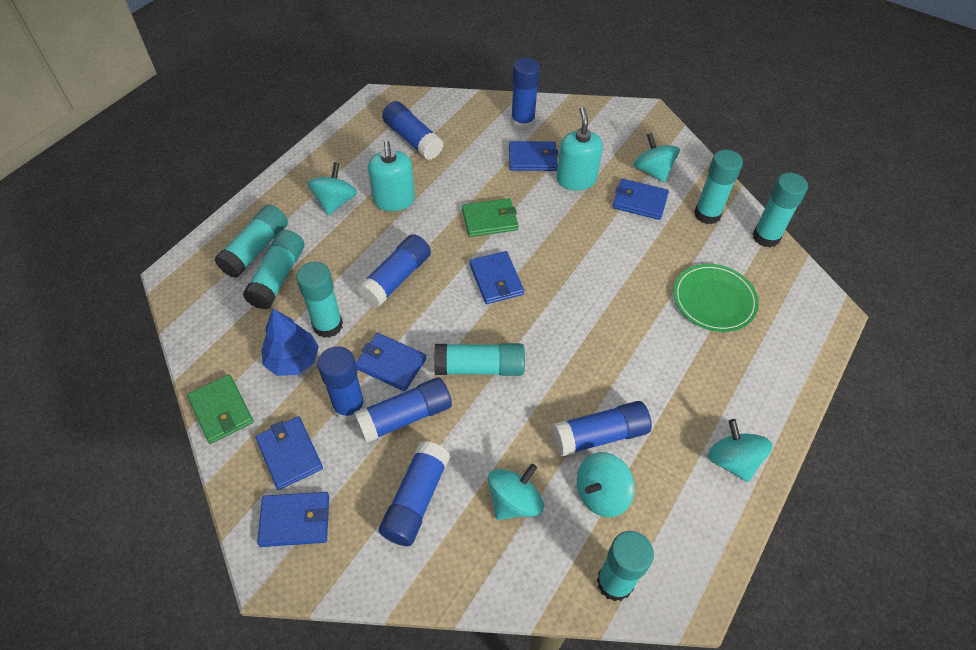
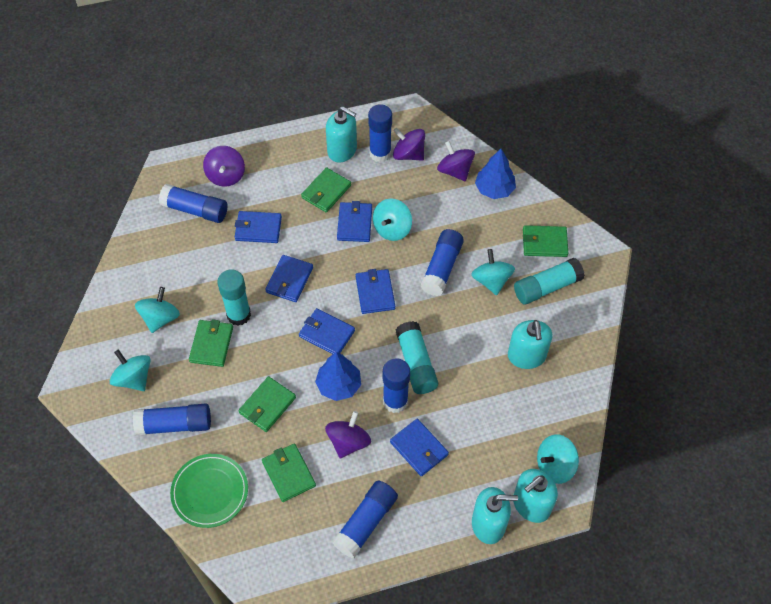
blue glue stick: 7 -> 6
blue tree: 1 -> 2
green wallet: 2 -> 5
purple spinning top: 0 -> 4
turquoise glue stick: 7 -> 3
turquoise soap dispenser: 2 -> 4

